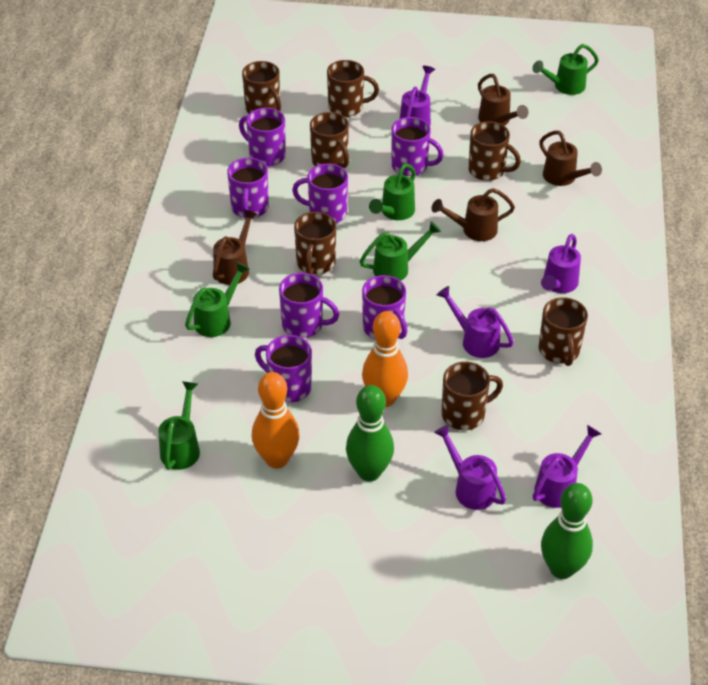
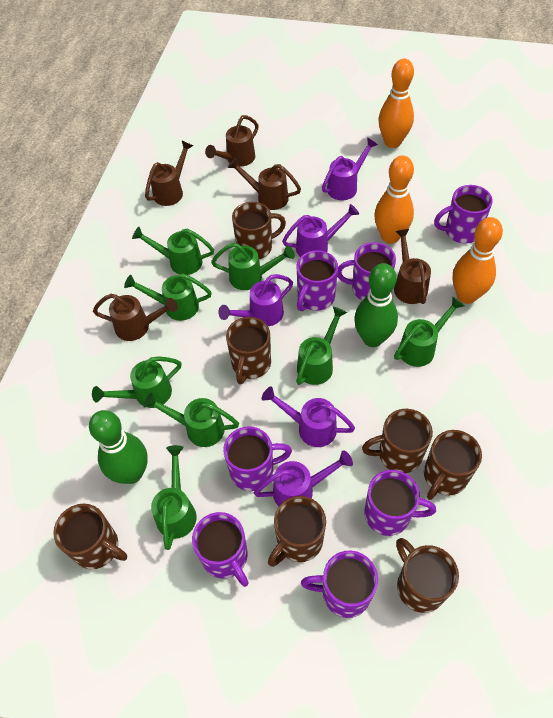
brown watering can: 4 -> 5
green watering can: 5 -> 8
orange bowling pin: 2 -> 3

